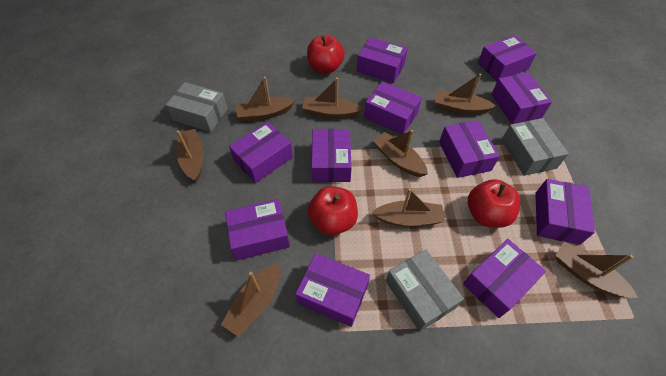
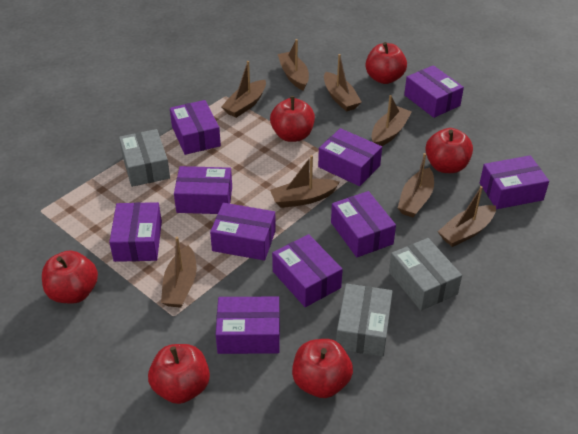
purple box: 11 -> 10
red apple: 3 -> 6

